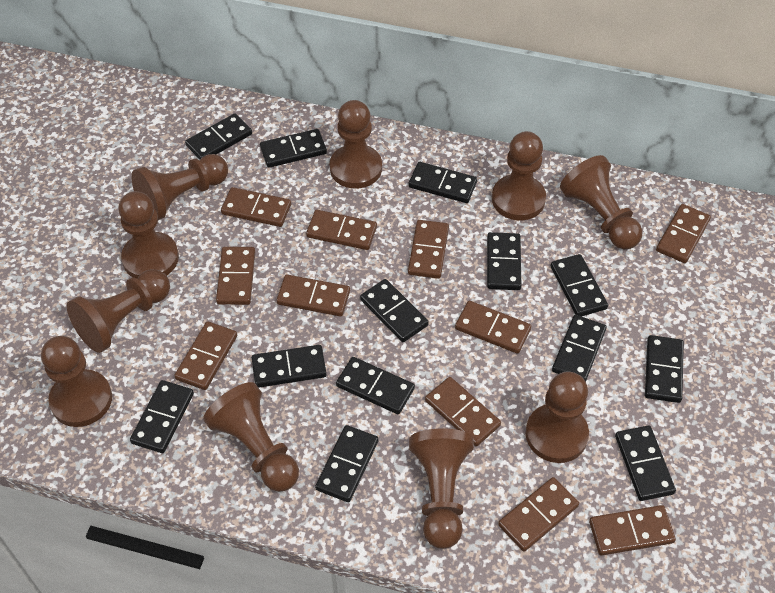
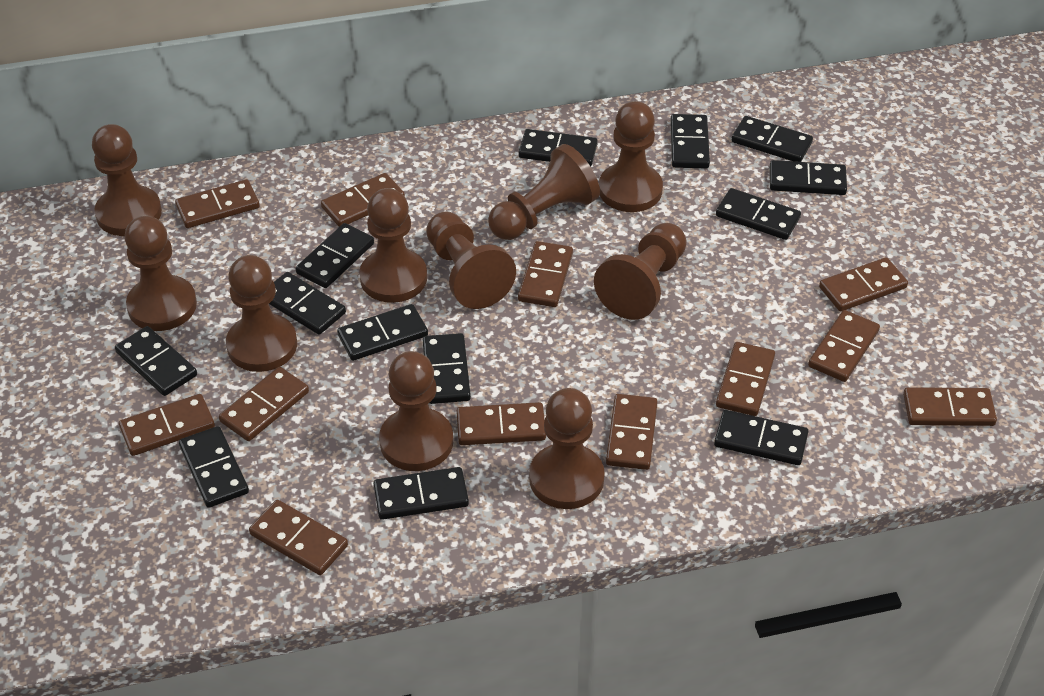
brown domino: 11 -> 12

